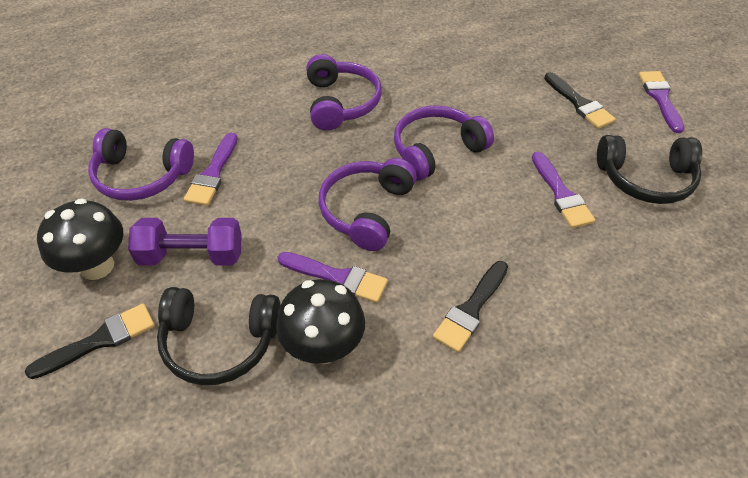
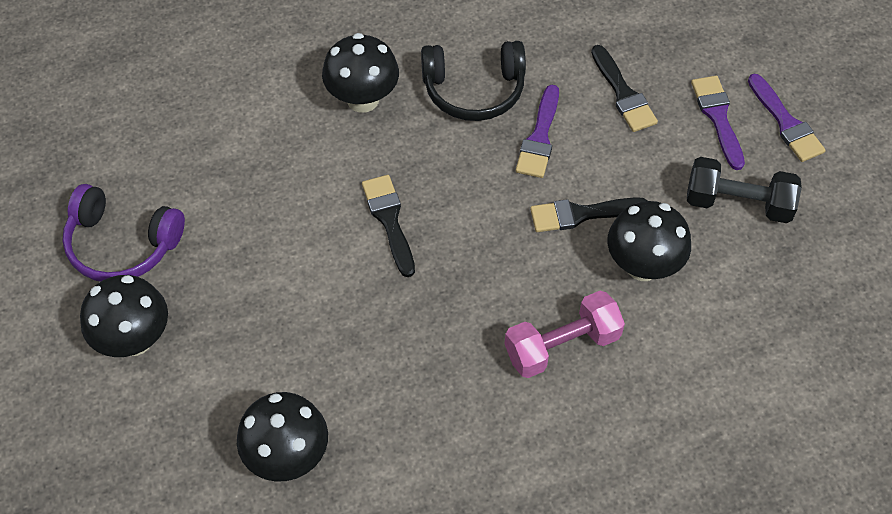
black dumbbell: 0 -> 1
black headphones: 2 -> 1
black mushroom: 2 -> 4
pink dumbbell: 0 -> 1
purple brush: 4 -> 3
purple dumbbell: 1 -> 0
purple headphones: 4 -> 1

